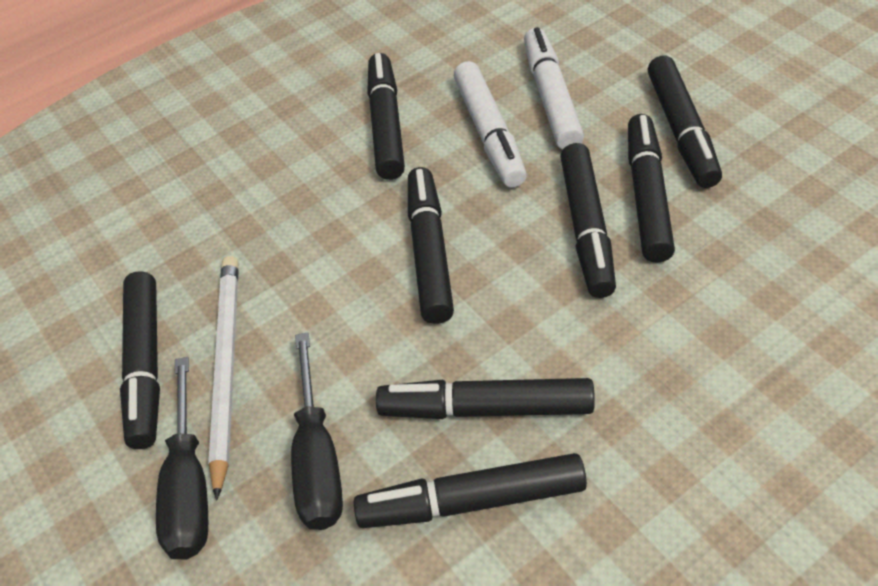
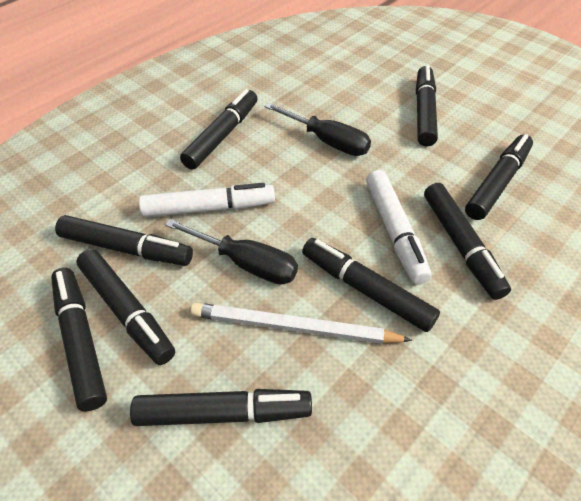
black marker: 8 -> 9

